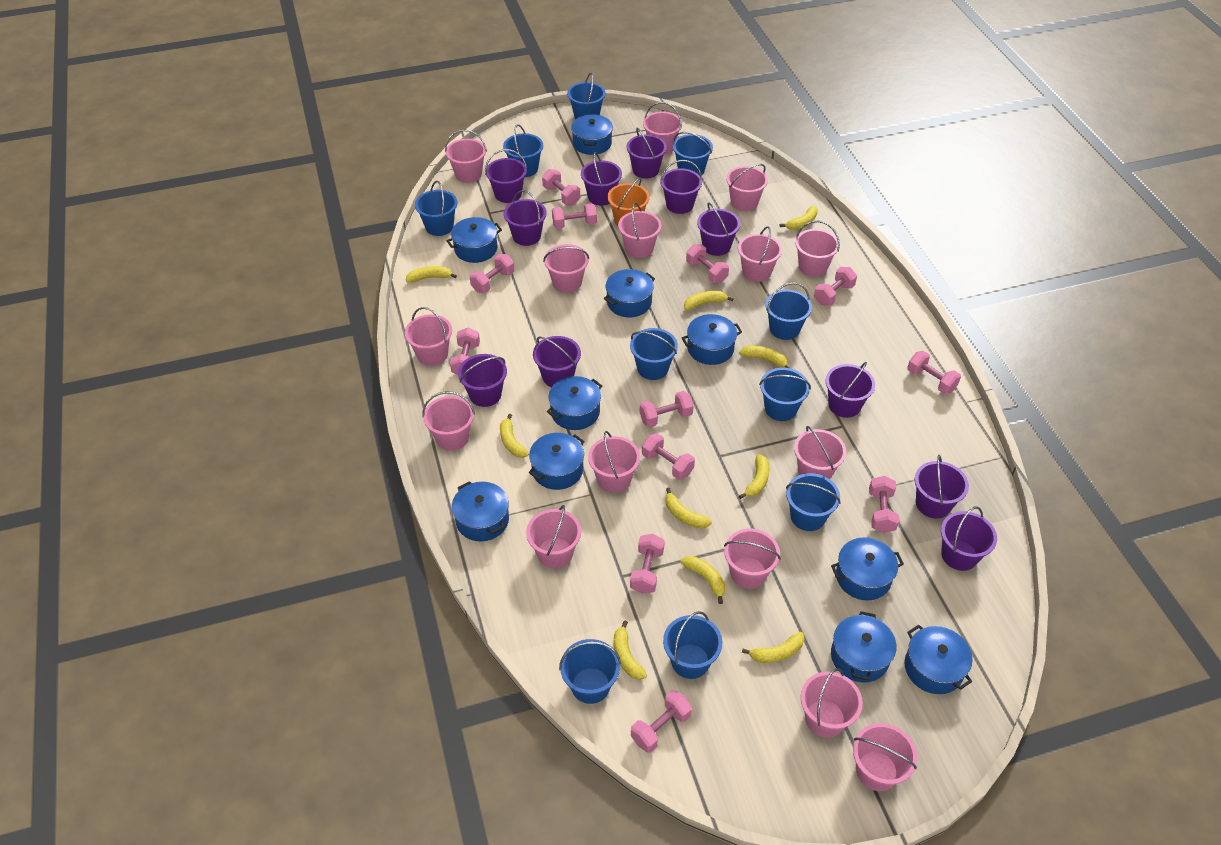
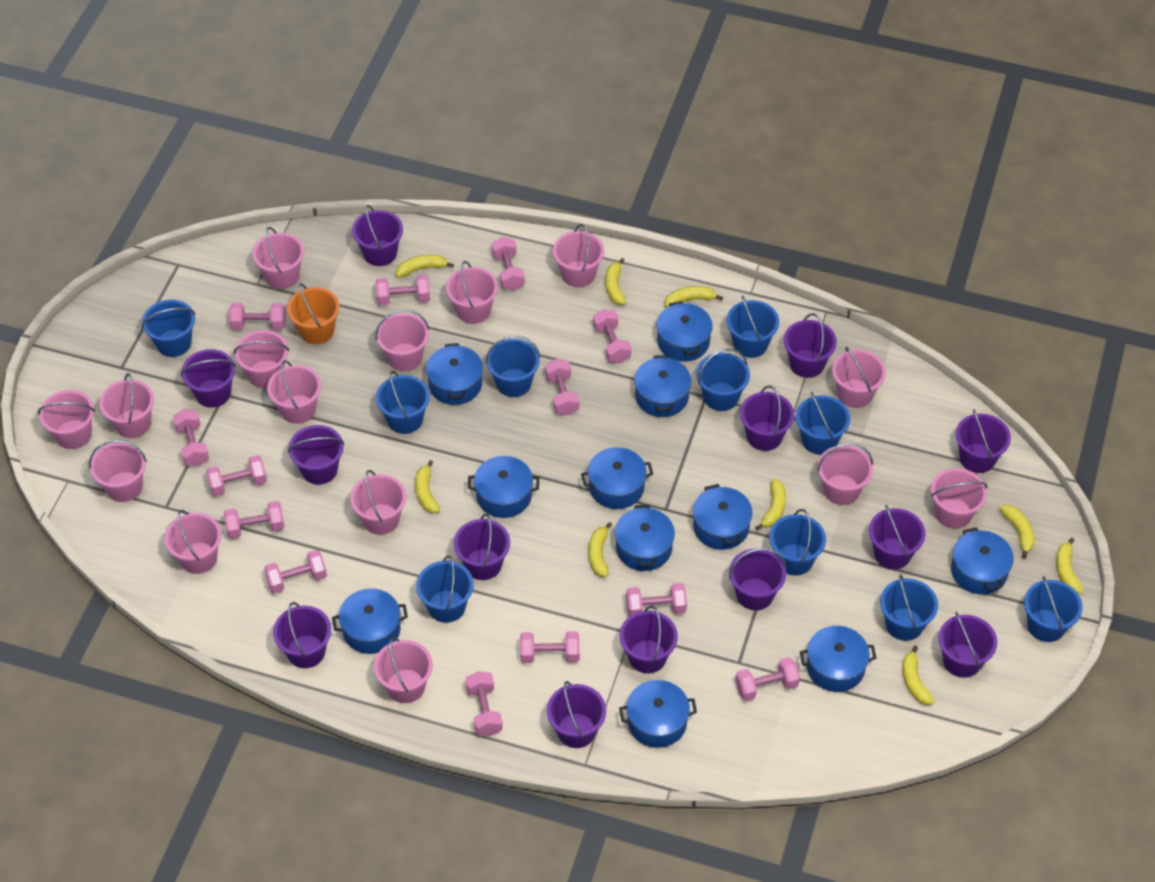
blue pot: 10 -> 11
pink dumbbell: 12 -> 13
purple bucket: 11 -> 13
yellow banana: 10 -> 9

